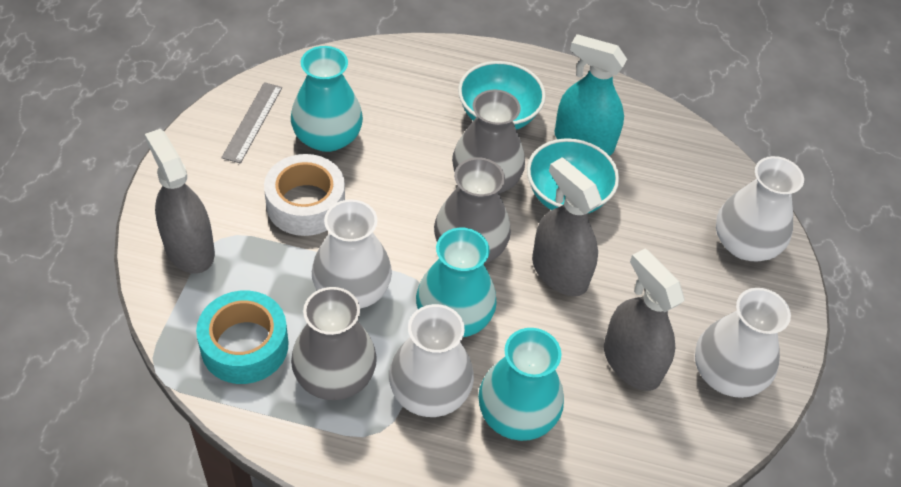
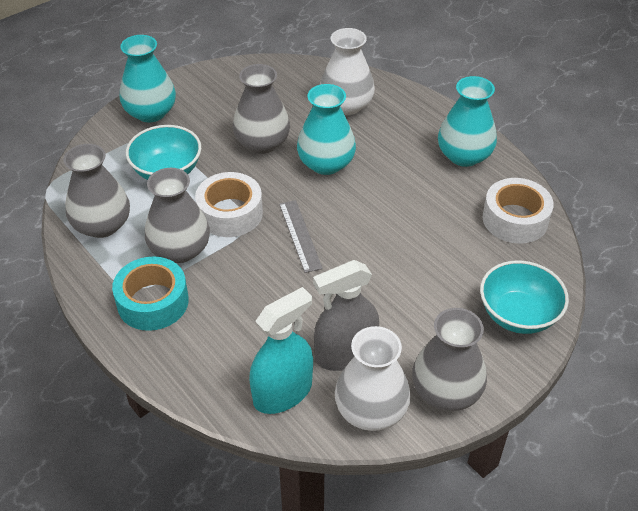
grey spray bottle: 3 -> 1
grey vase: 3 -> 4
white tape: 1 -> 2
white vase: 4 -> 2

